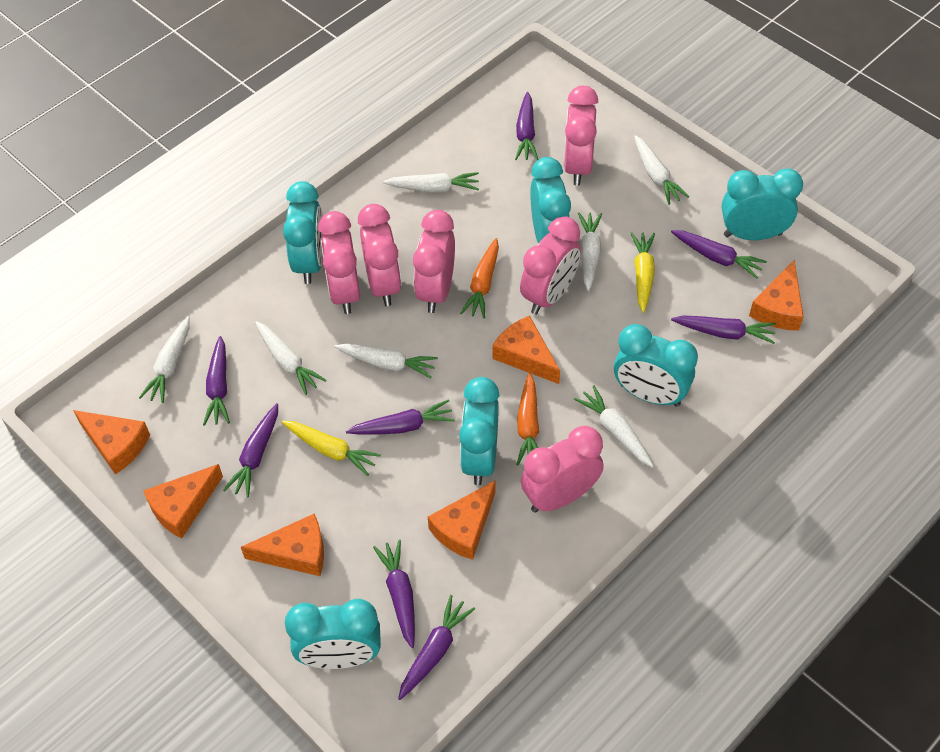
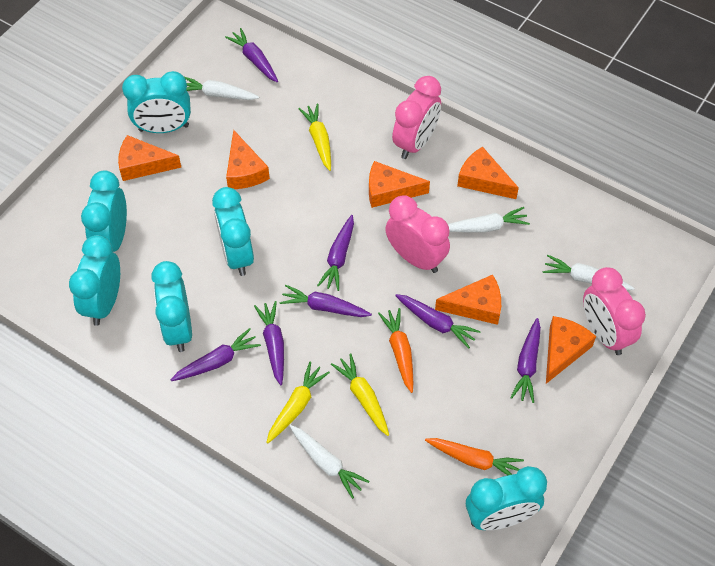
pink clock: 6 -> 3
purple carrot: 8 -> 7
white carrot: 7 -> 4
yellow carrot: 2 -> 3

